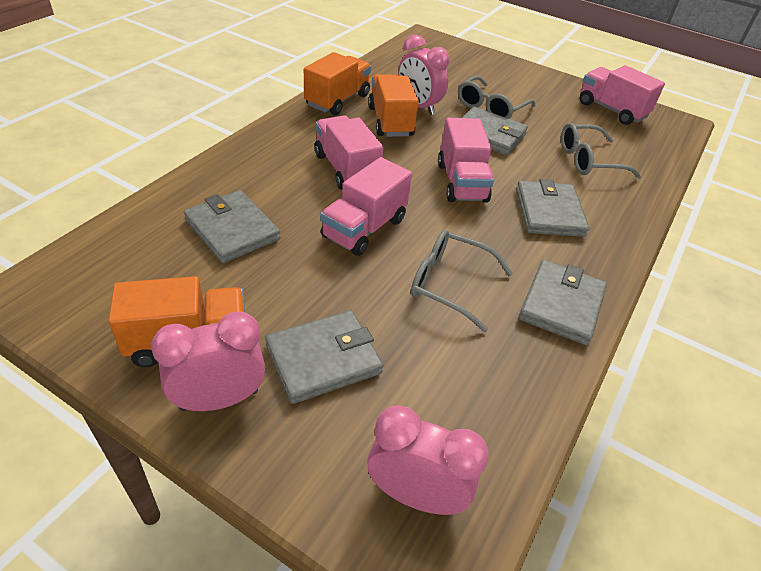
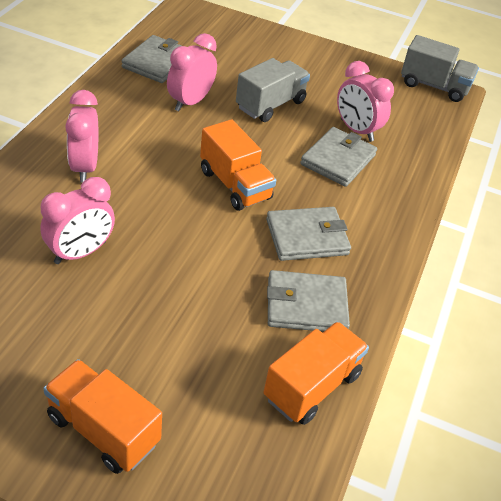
grey glasses: 3 -> 0
grey truck: 0 -> 2
grey wallet: 5 -> 4
pink clock: 3 -> 4
pink truck: 4 -> 0

